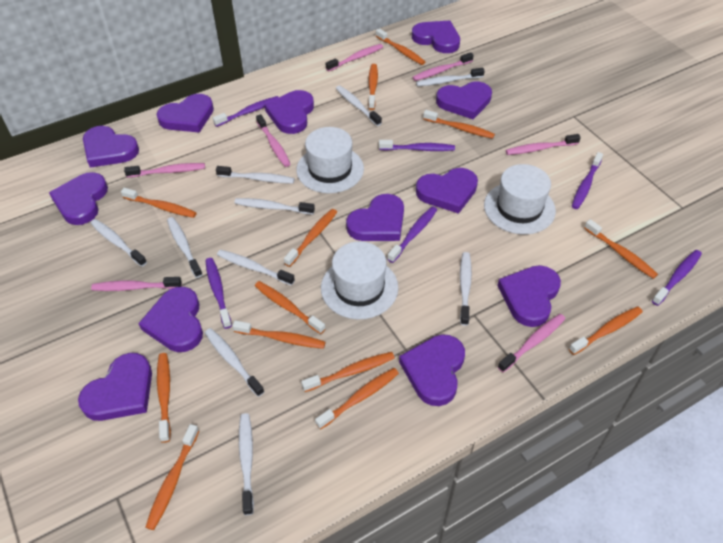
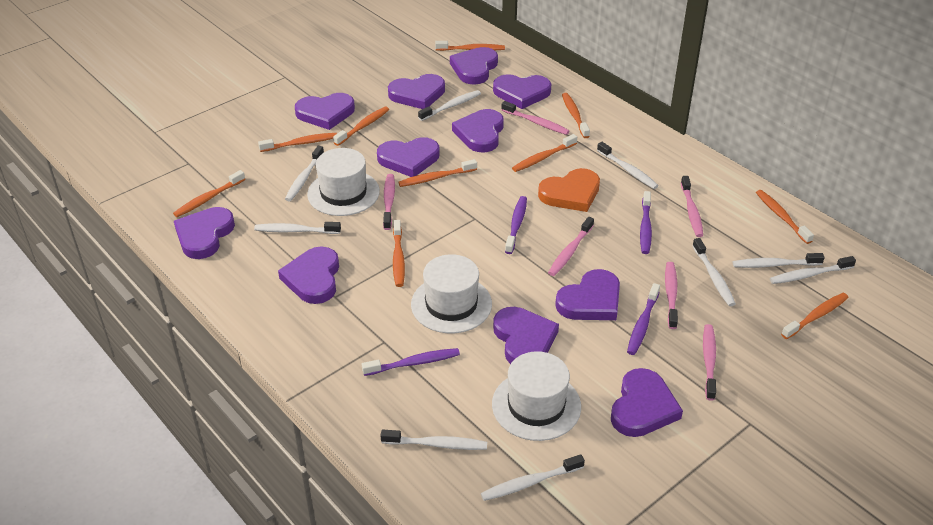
orange heart: 0 -> 1
orange toothbrush: 13 -> 10
pink toothbrush: 7 -> 6
purple heart: 12 -> 11
purple toothbrush: 6 -> 4
white toothbrush: 10 -> 9

